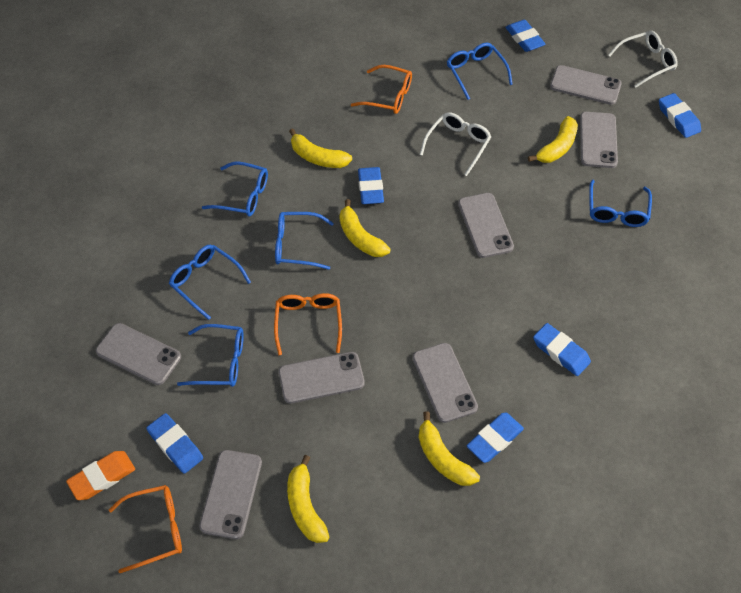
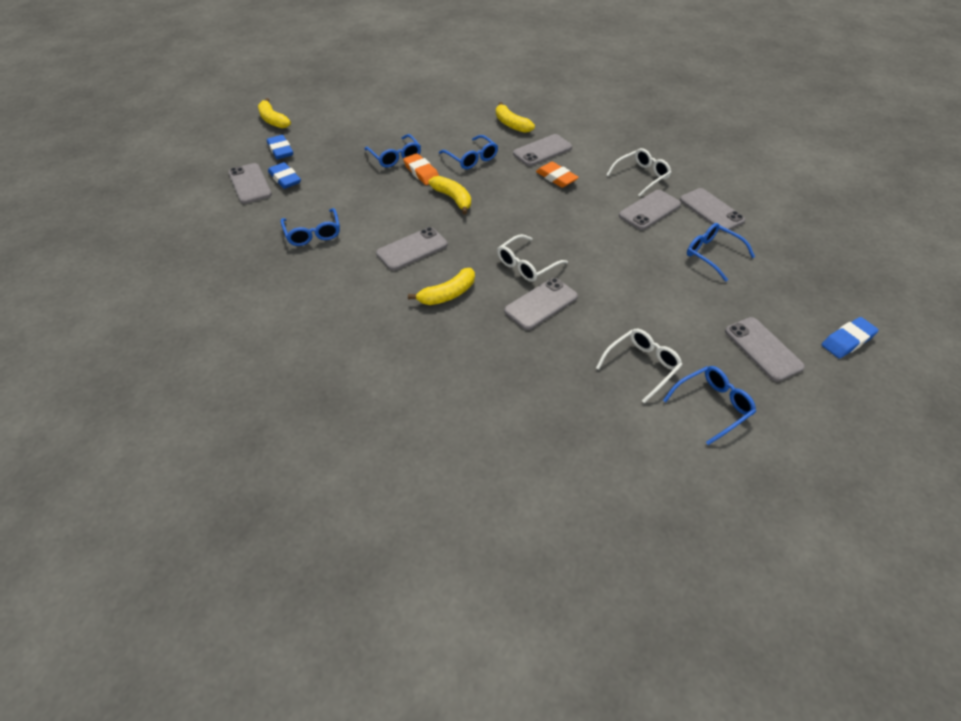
blue eraser: 6 -> 3
blue glasses: 6 -> 5
orange eraser: 1 -> 2
orange glasses: 3 -> 0
white glasses: 2 -> 3
yellow banana: 5 -> 4

